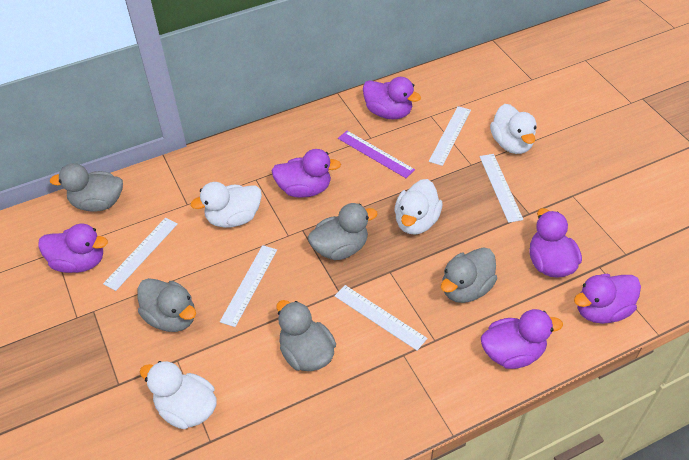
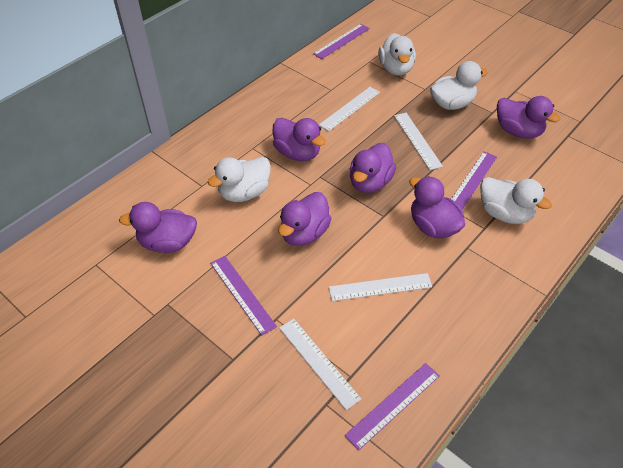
grey duck: 5 -> 0
purple ruler: 1 -> 4
white ruler: 5 -> 4

